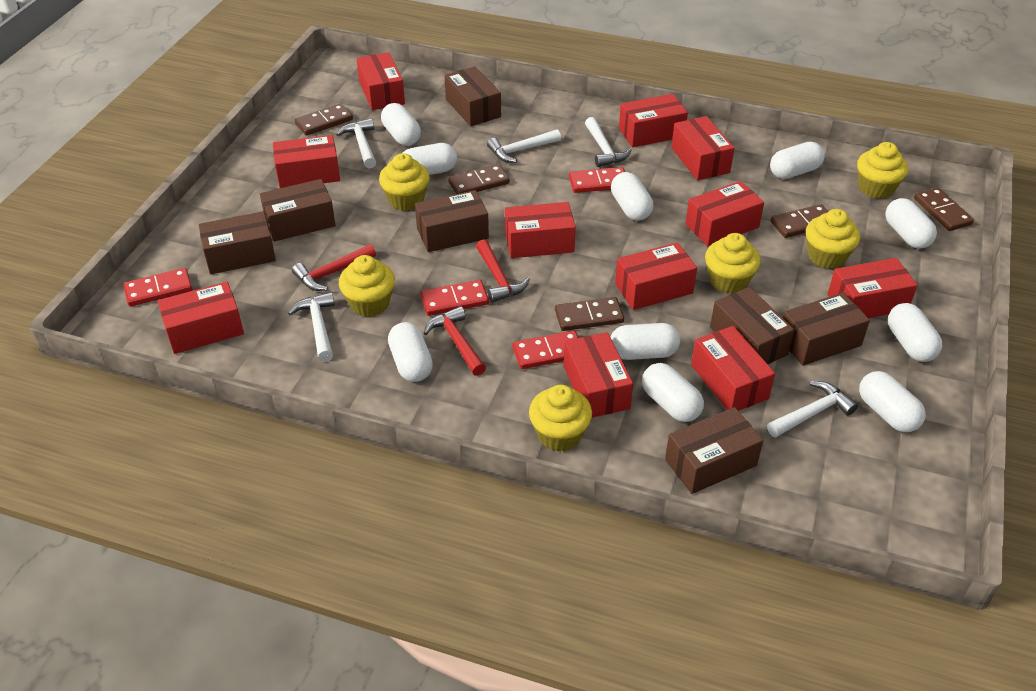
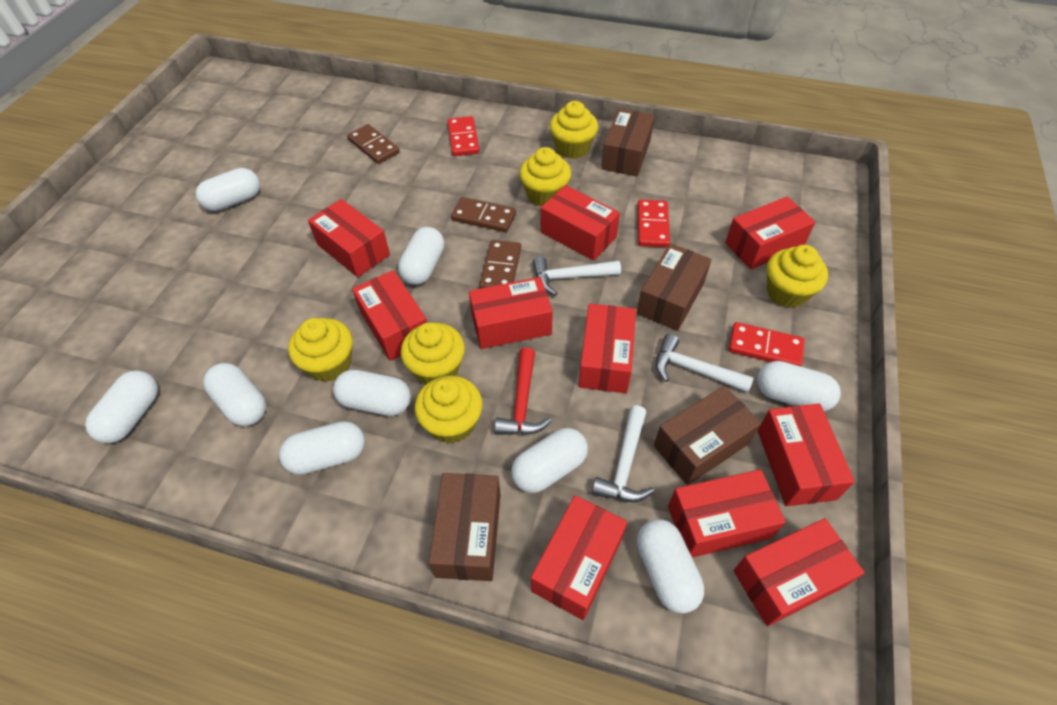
brown box: 7 -> 4
brown domino: 5 -> 3
red box: 11 -> 10
red domino: 4 -> 3
red hammer: 3 -> 1
white capsule: 10 -> 9
white hammer: 5 -> 3

